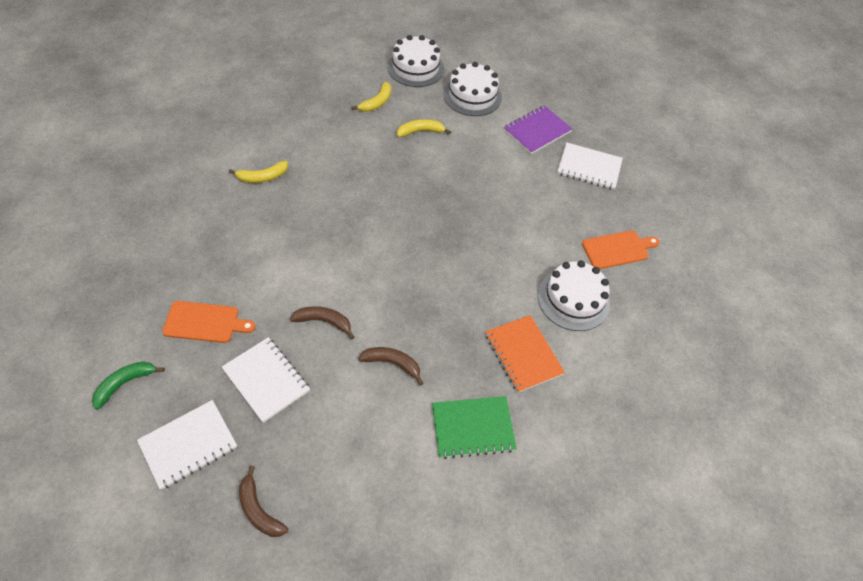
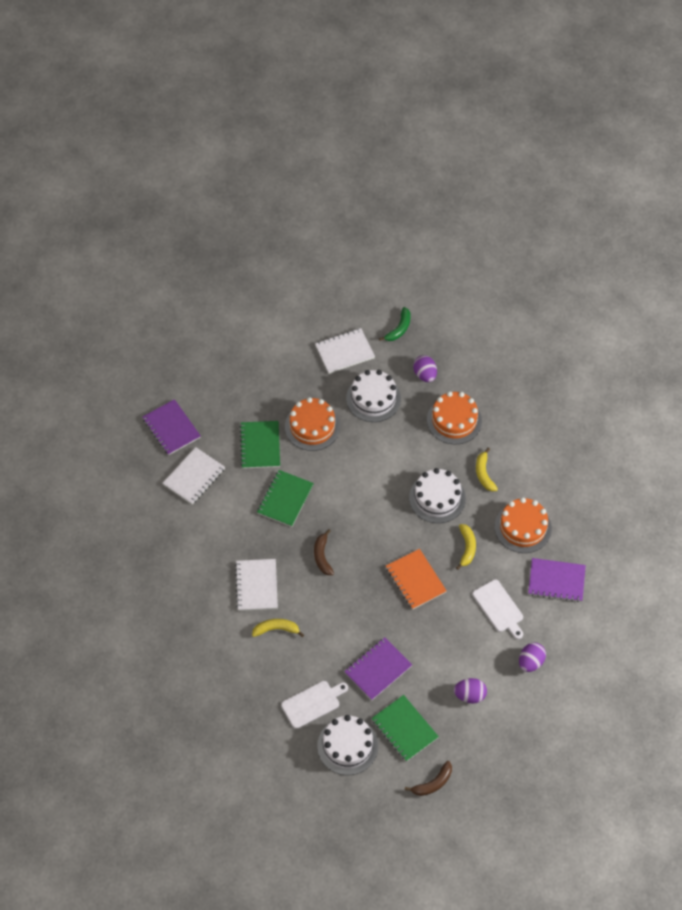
brown banana: 3 -> 2
green notebook: 1 -> 3
orange cake: 0 -> 3
orange cutting board: 2 -> 0
purple egg: 0 -> 3
purple notebook: 1 -> 3
white cutting board: 0 -> 2

